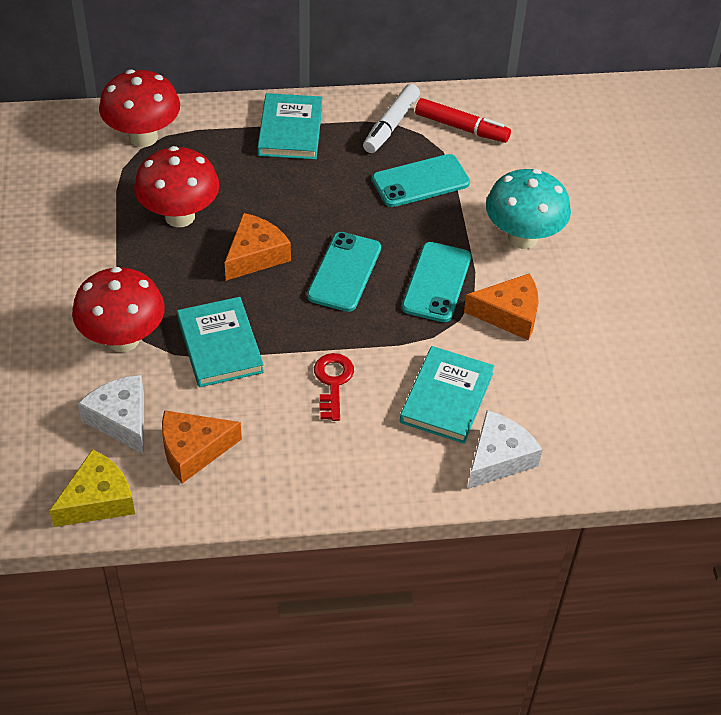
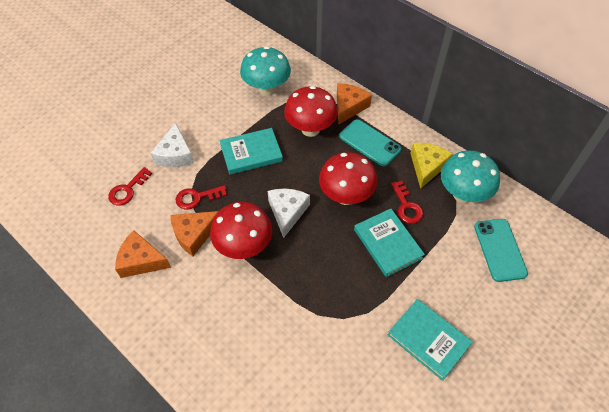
red key: 1 -> 3
red marker: 1 -> 0
turquoise mushroom: 1 -> 2
turquoise phone: 3 -> 2
white marker: 1 -> 0

